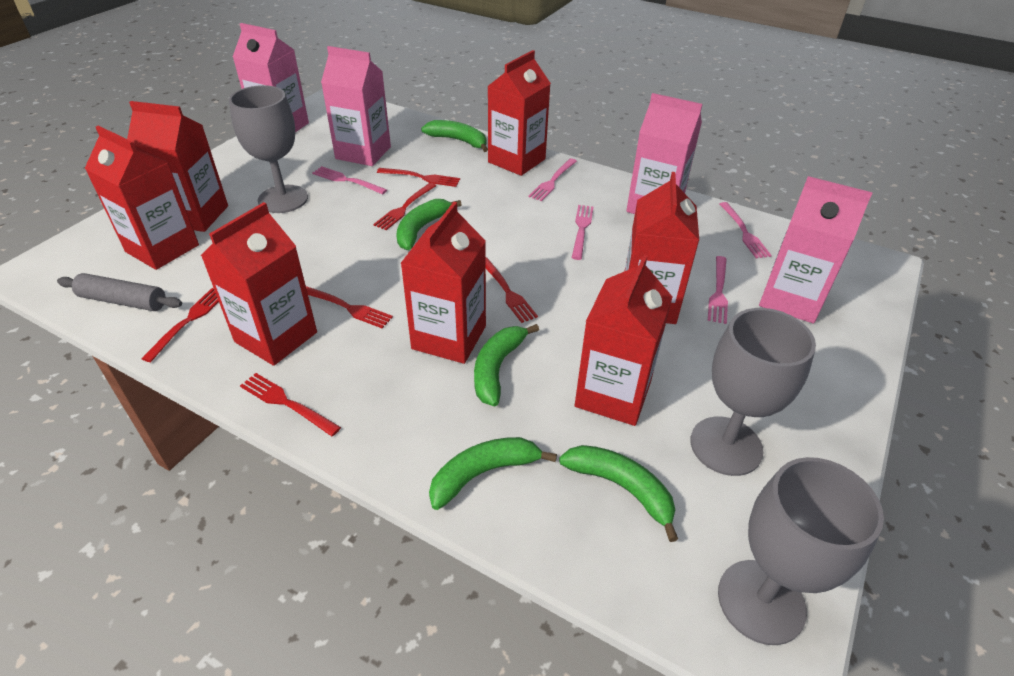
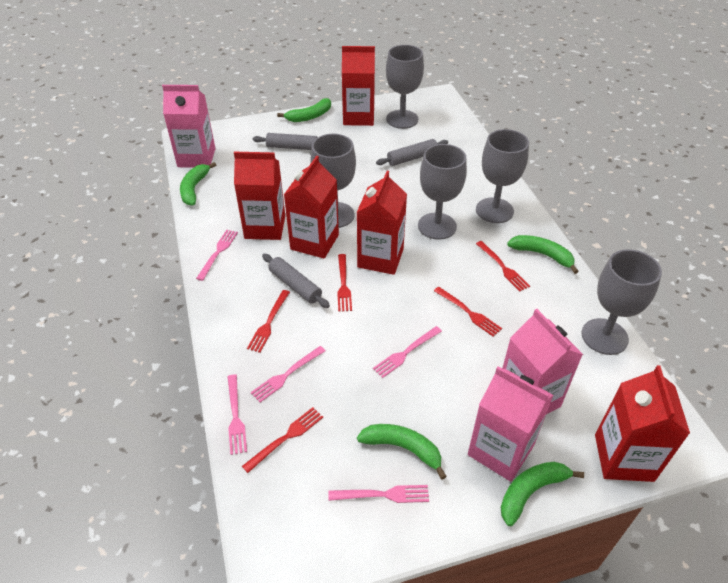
grey goblet: 3 -> 5
grey rolling pin: 1 -> 3
pink carton: 4 -> 3
red carton: 7 -> 5
red fork: 6 -> 5

